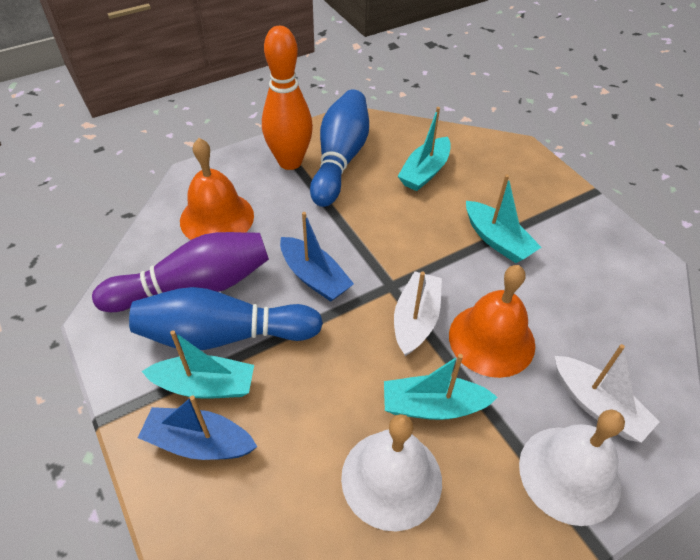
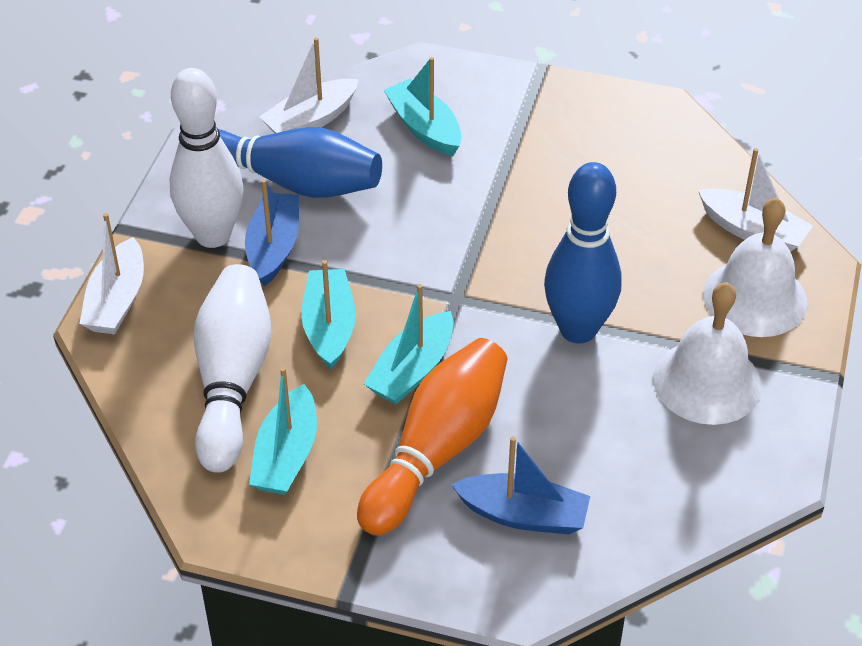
orange bell: 2 -> 0
purple bowling pin: 1 -> 0
white boat: 2 -> 3
white bowling pin: 0 -> 2

